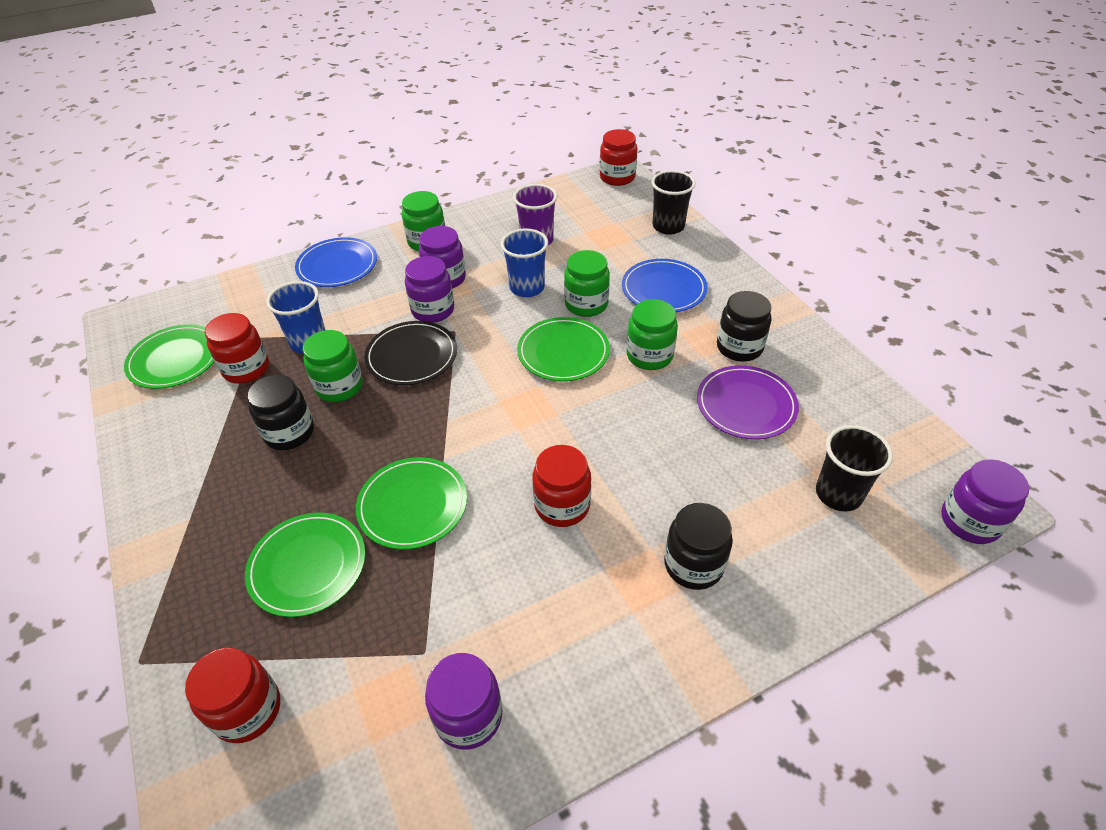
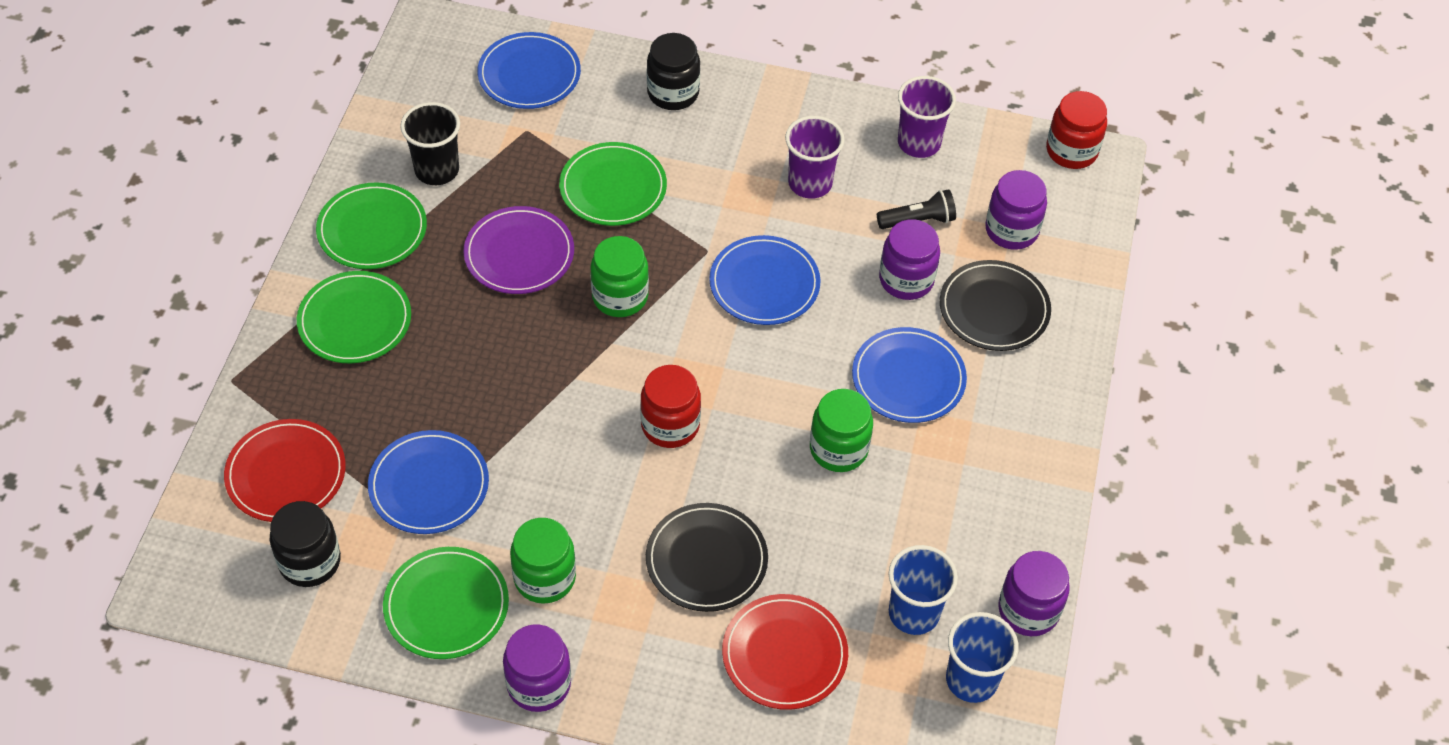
black cup: 2 -> 1
black flashlight: 0 -> 1
black jar: 3 -> 2
black plate: 1 -> 2
blue plate: 2 -> 4
green jar: 4 -> 3
purple cup: 1 -> 2
red jar: 4 -> 2
red plate: 0 -> 2

